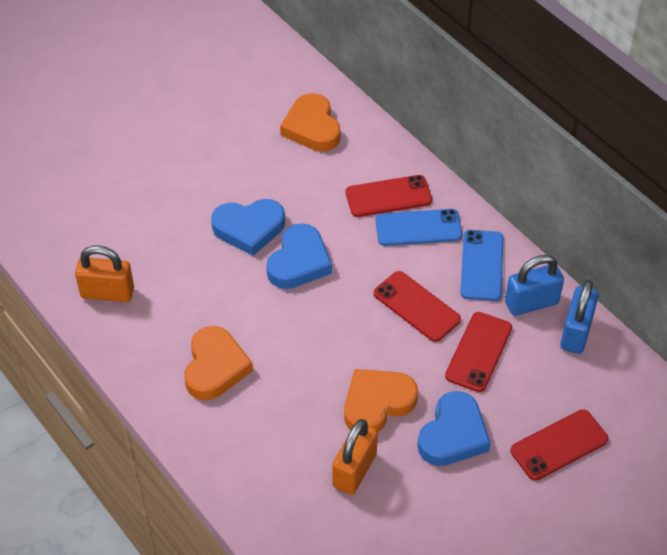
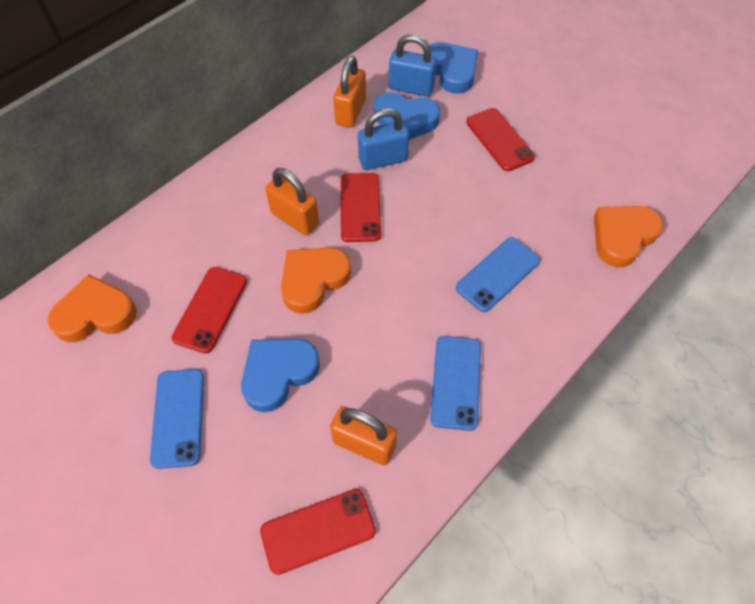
blue phone: 2 -> 3
orange padlock: 2 -> 3

